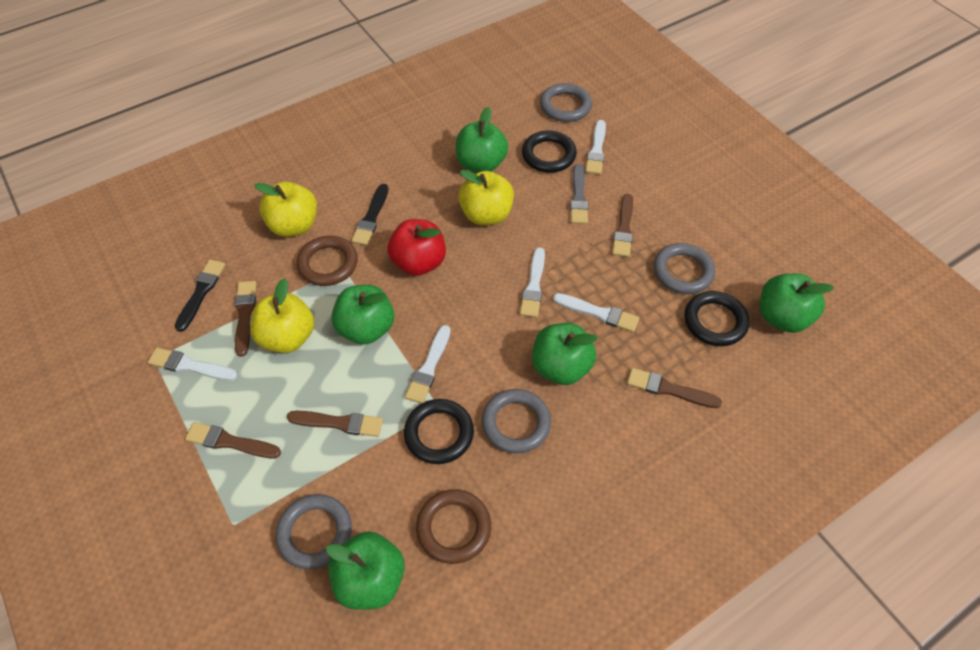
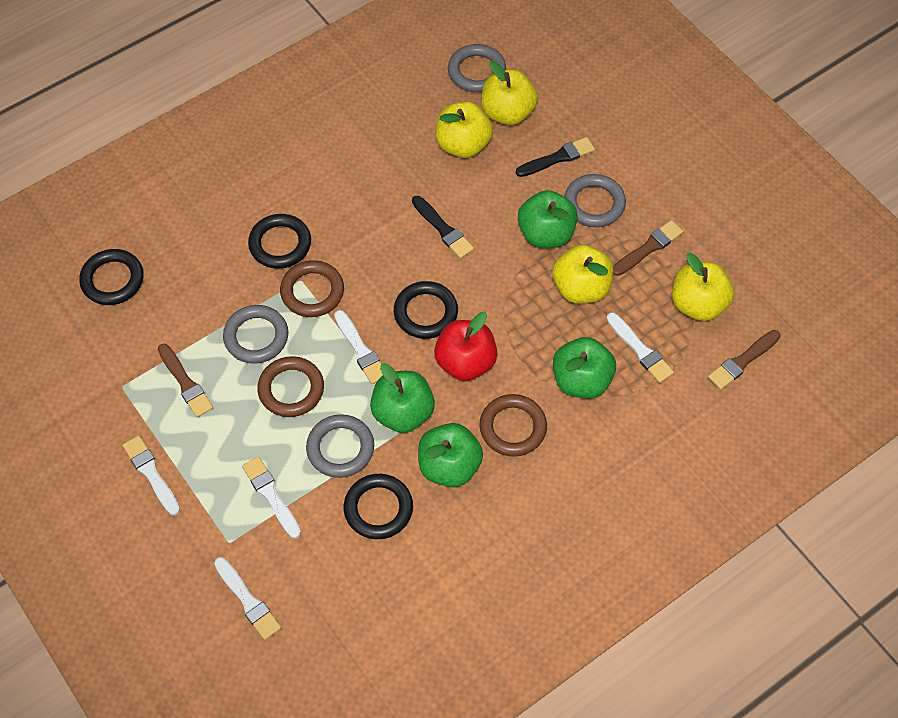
black ring: 3 -> 4
brown brush: 5 -> 3
brown ring: 2 -> 3
green apple: 5 -> 4
grey brush: 1 -> 0
yellow apple: 3 -> 4

